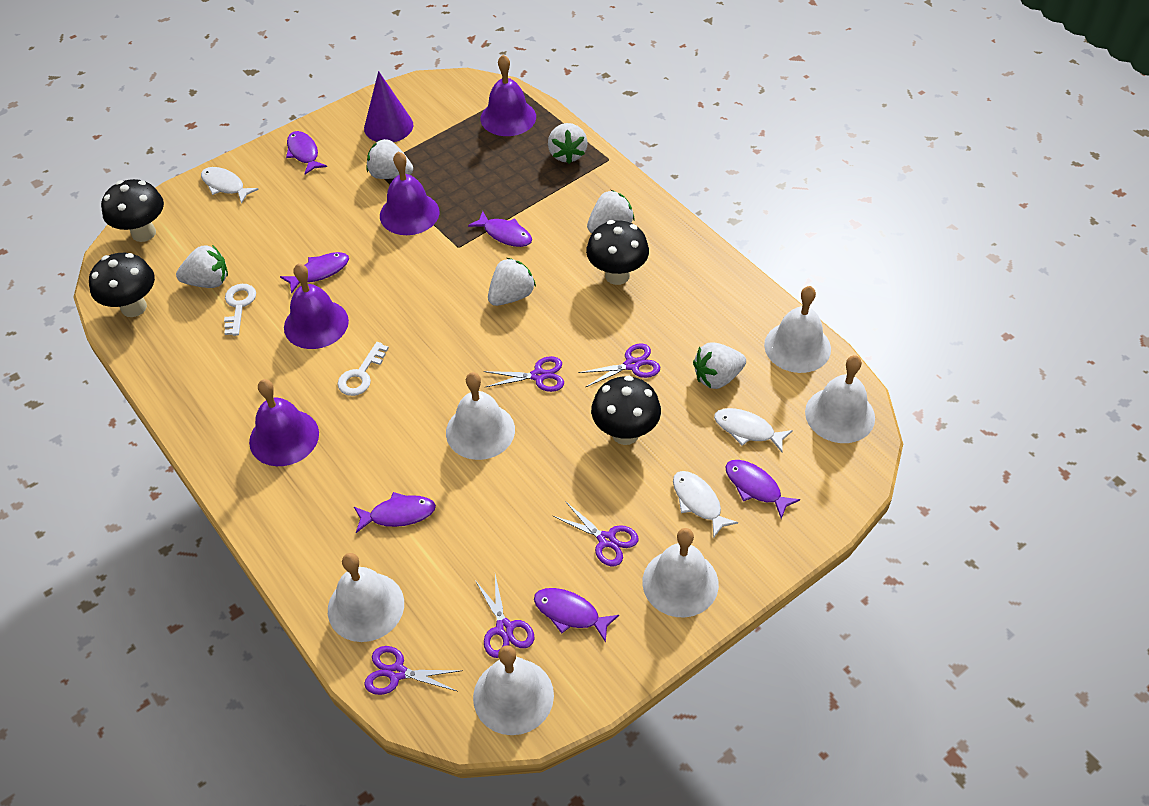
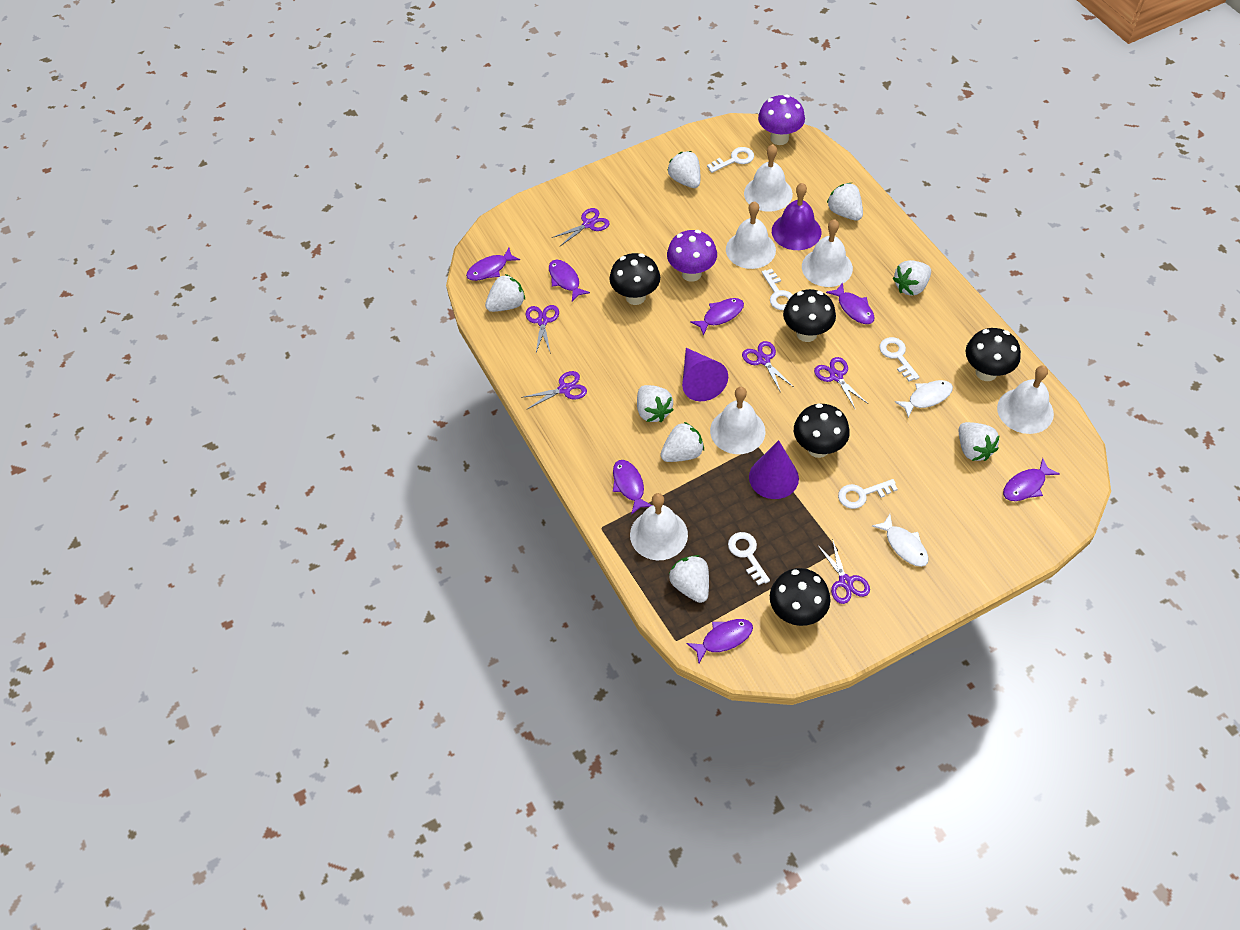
black mushroom: 4 -> 5
purple bell: 4 -> 1
purple cone: 1 -> 2
purple fish: 6 -> 7
purple mushroom: 0 -> 2
purple scissors: 5 -> 6
white fish: 3 -> 2
white key: 2 -> 5
white strawberry: 6 -> 8

